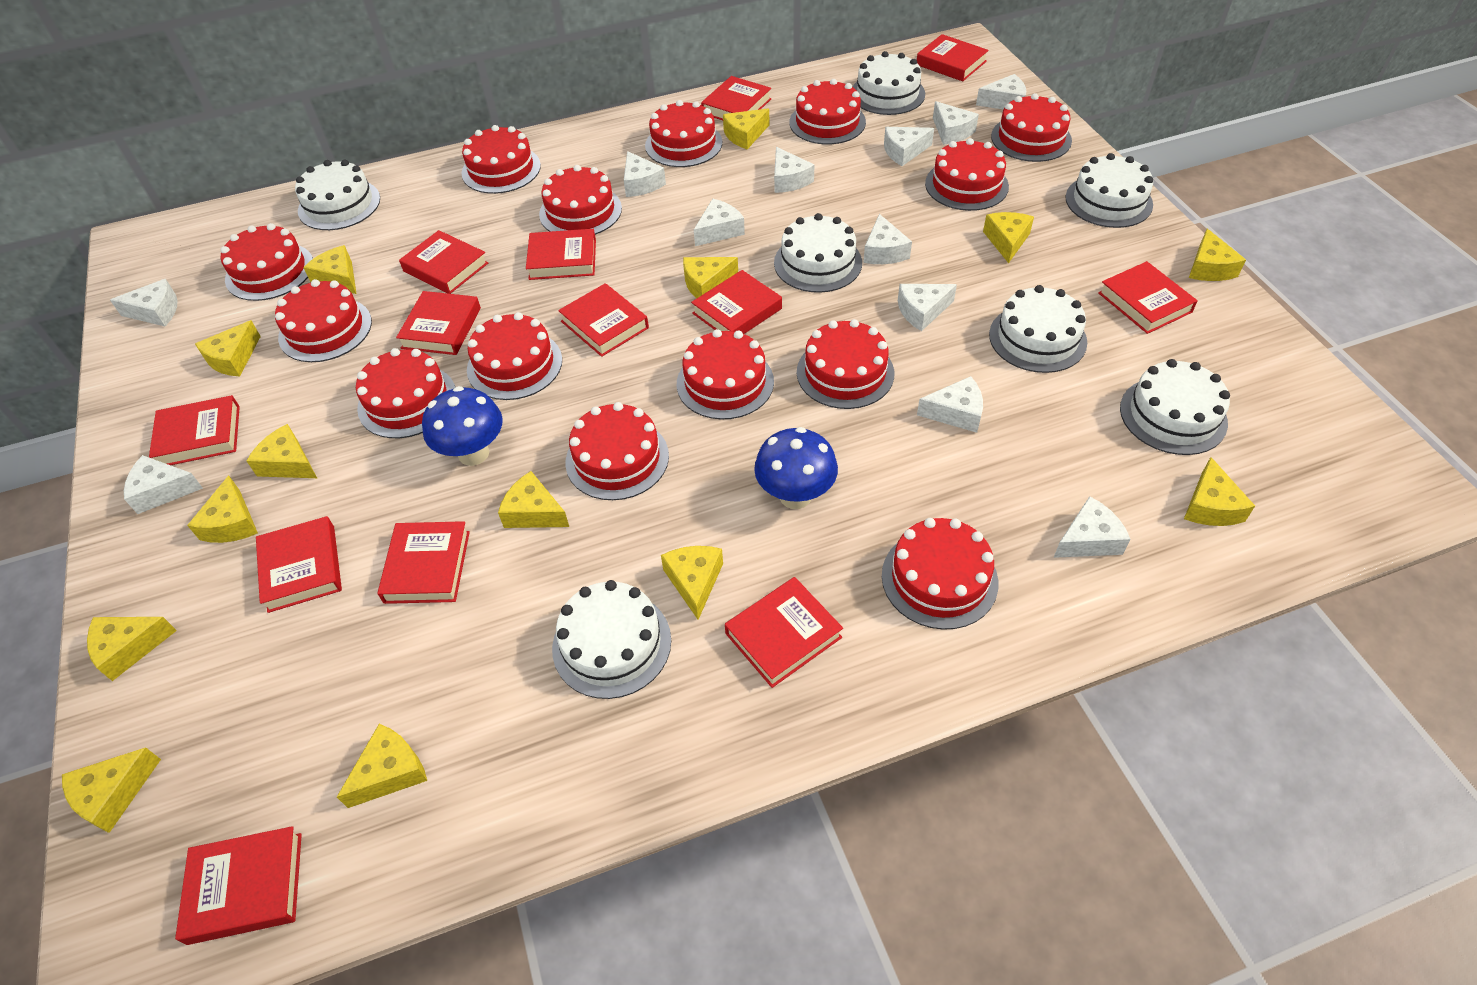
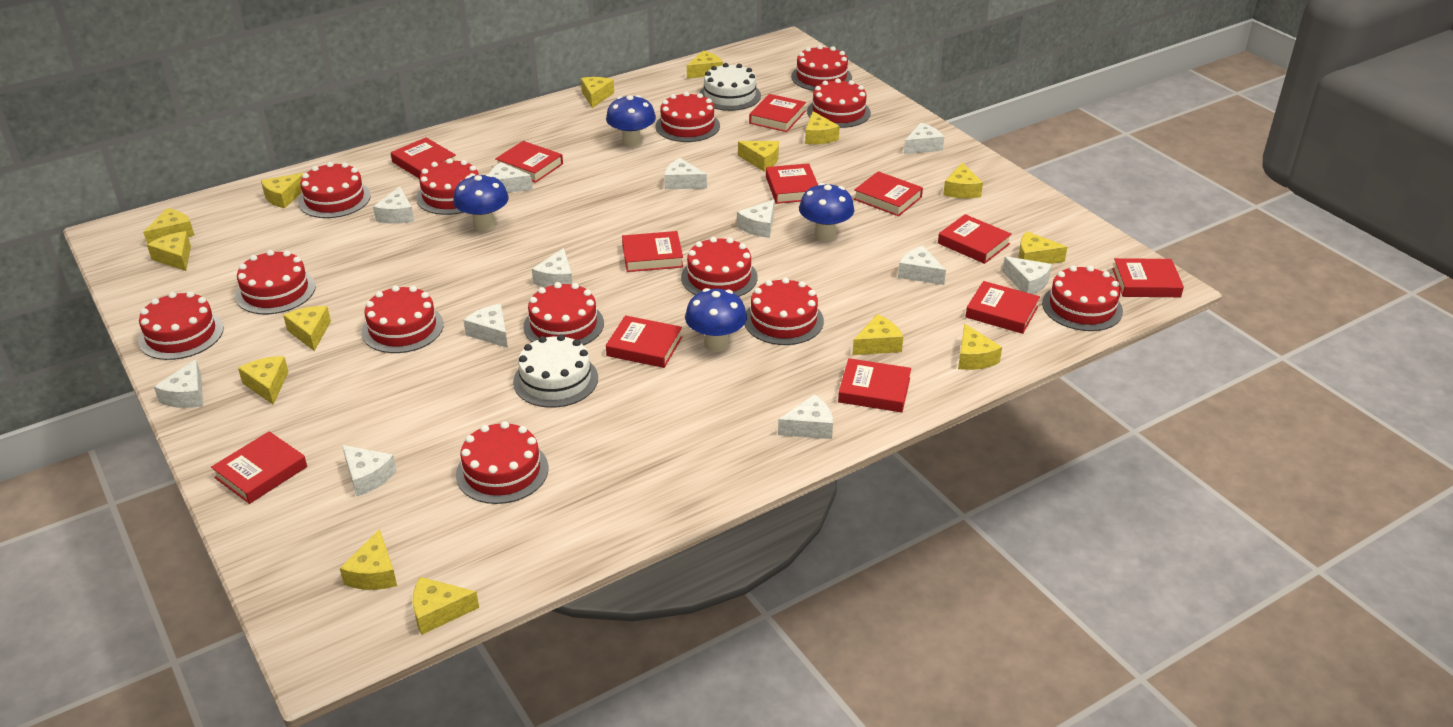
blue mushroom: 2 -> 4
red book: 13 -> 12
red cake: 14 -> 13
white cake: 7 -> 2
yellow cheese: 14 -> 15

